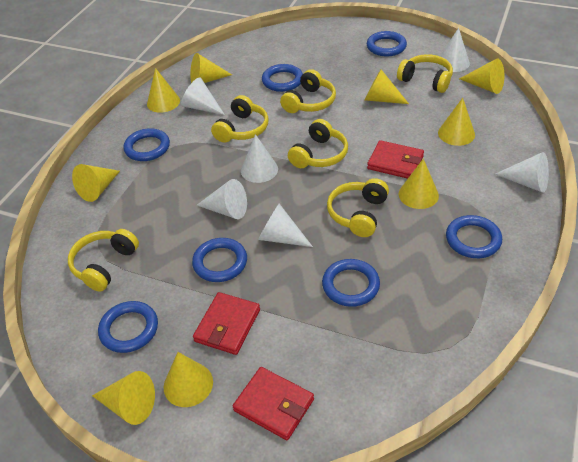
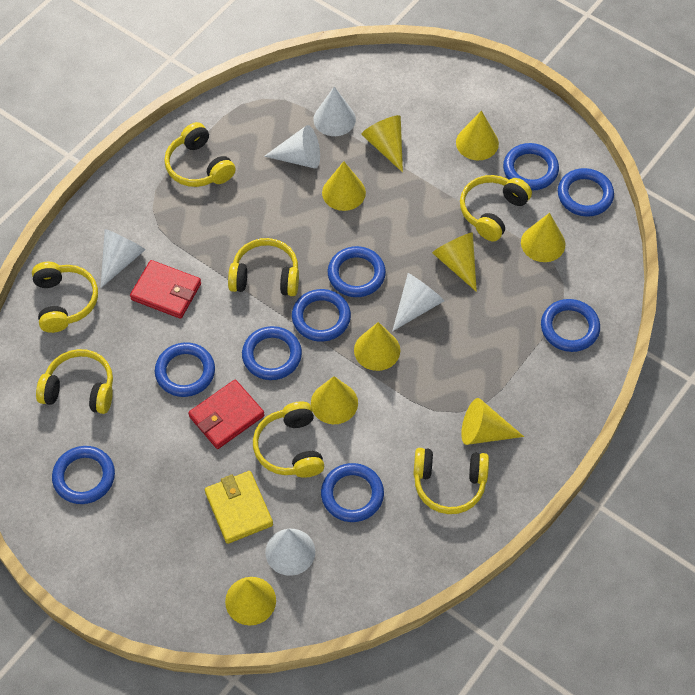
blue ring: 7 -> 9
red wallet: 3 -> 2
white cone: 6 -> 5
yellow headphones: 6 -> 7
yellow wallet: 0 -> 1

